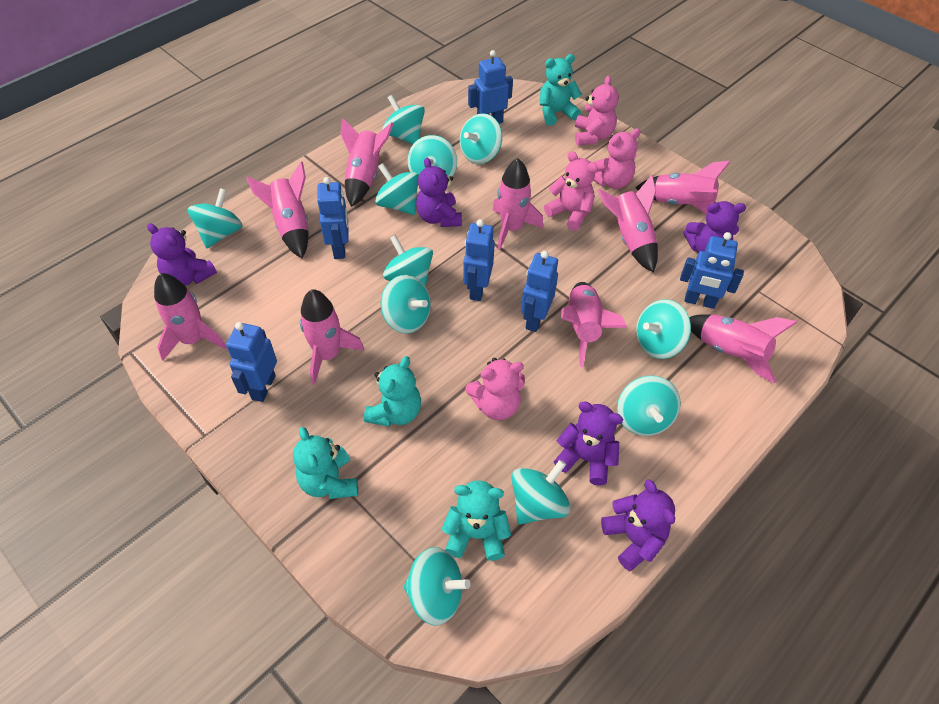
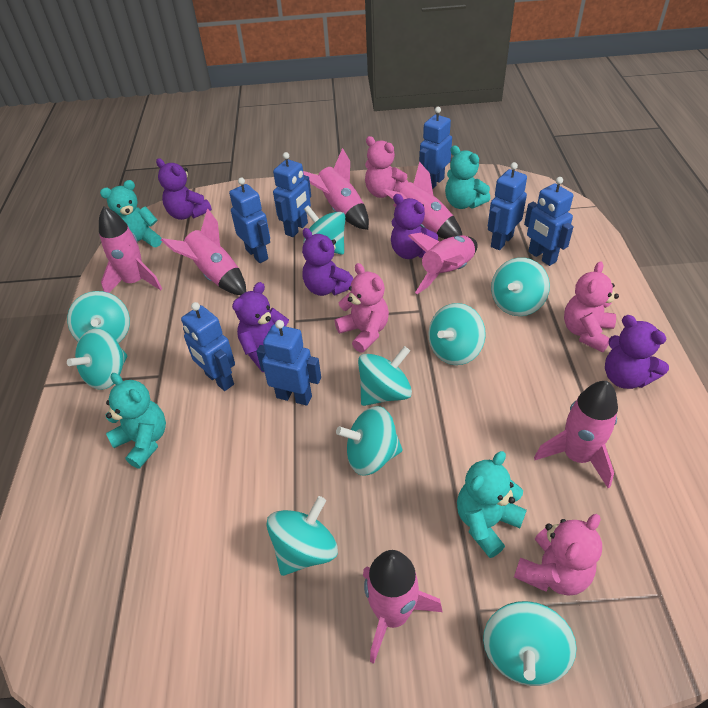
blue robot: 6 -> 7
pink rocket: 9 -> 7
turquoise spinning top: 11 -> 9

